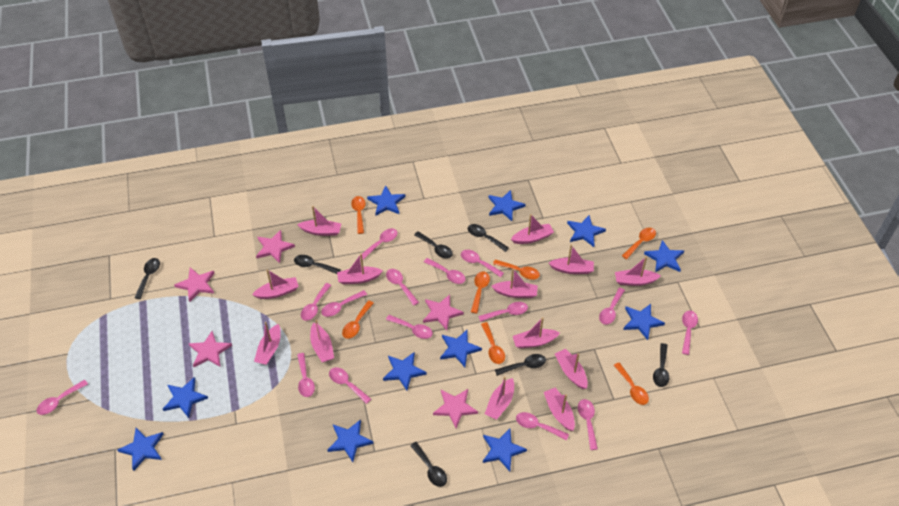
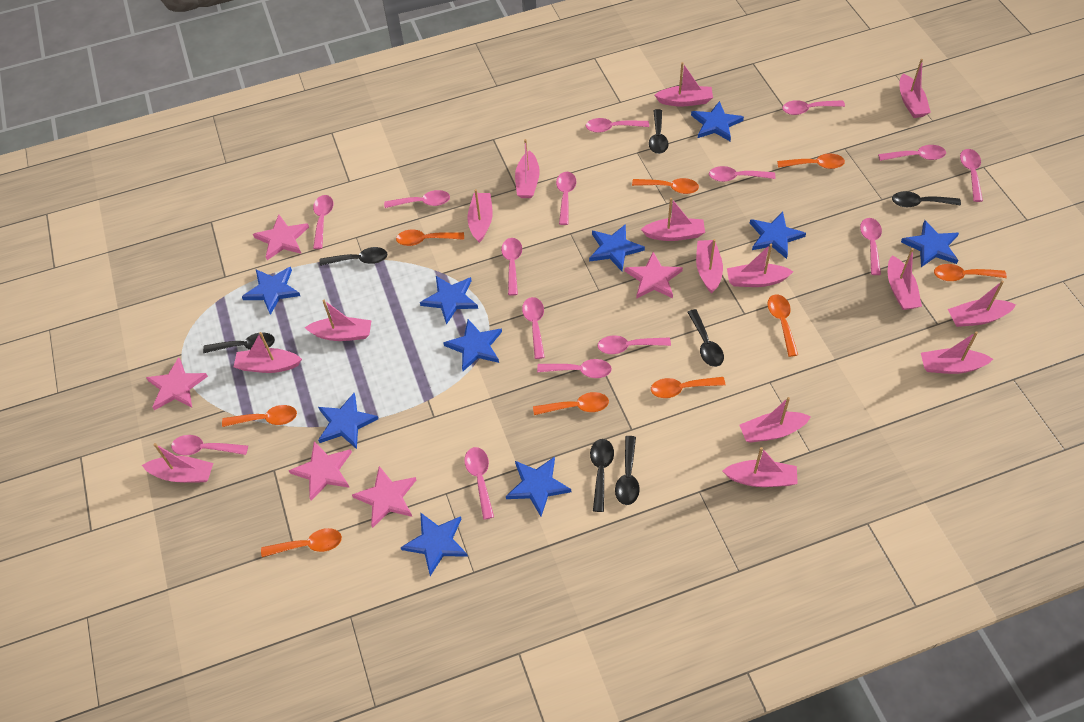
blue star: 11 -> 10
orange spoon: 7 -> 9
pink boat: 13 -> 15

